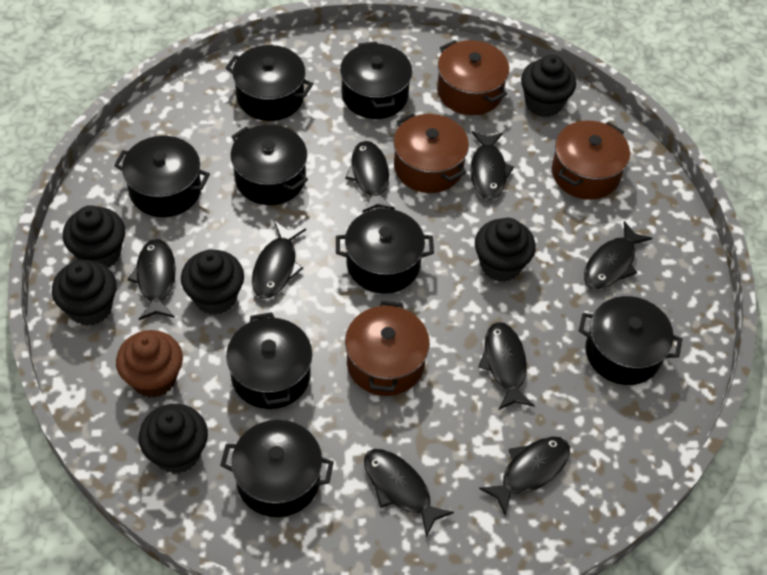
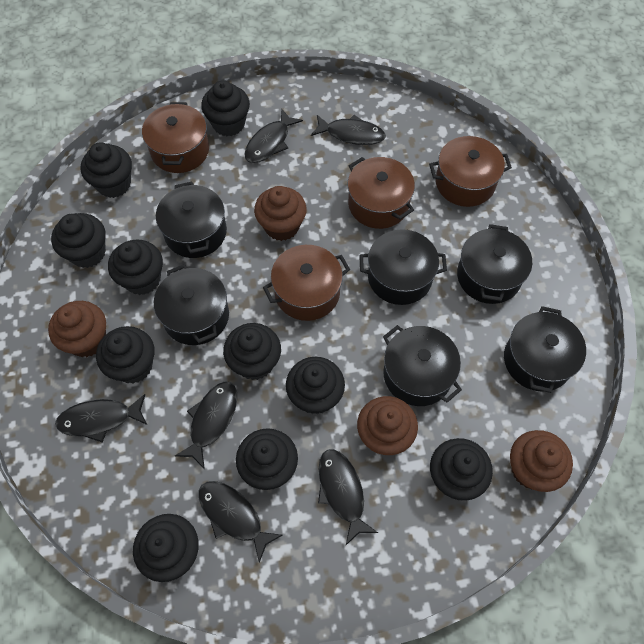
black cupcake: 6 -> 10
black fish: 8 -> 6
black pot: 8 -> 6
brown cupcake: 1 -> 4

